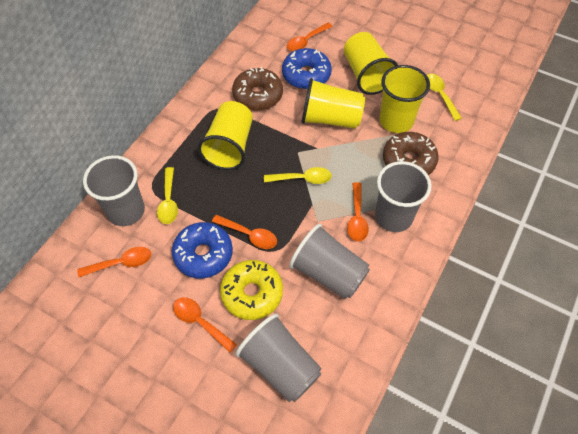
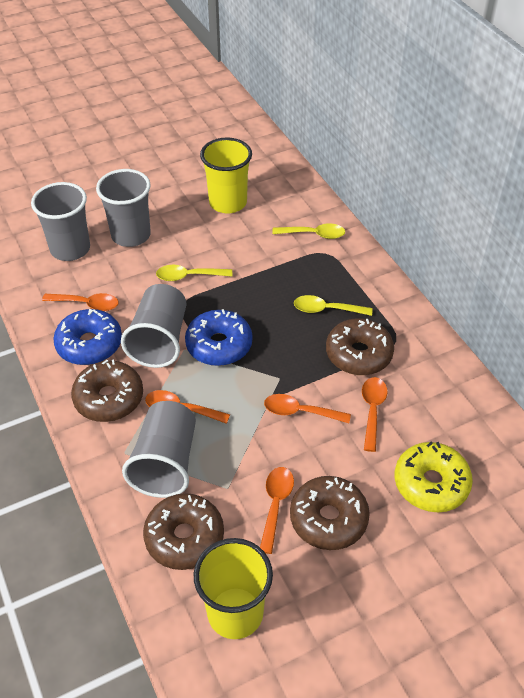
brown donut: 2 -> 4
yellow cup: 4 -> 2

